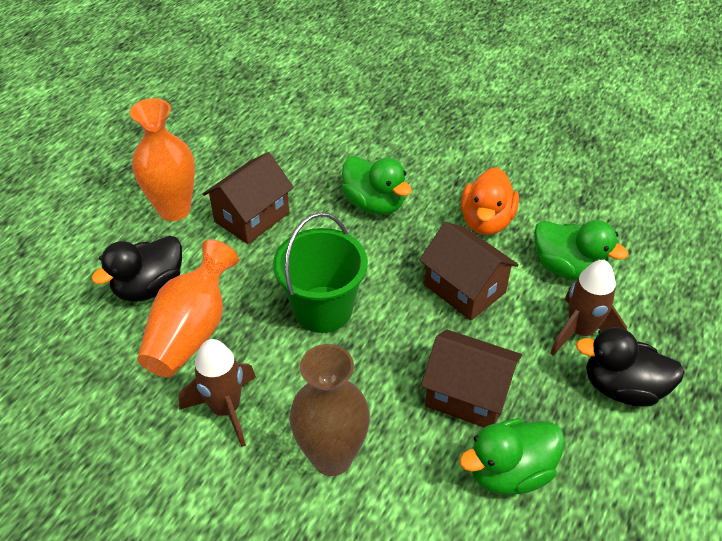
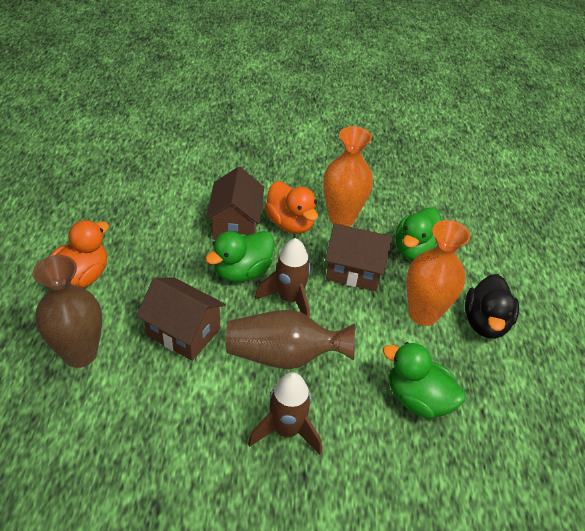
black duck: 2 -> 1
brown vase: 1 -> 2
green bucket: 1 -> 0
orange duck: 1 -> 2

